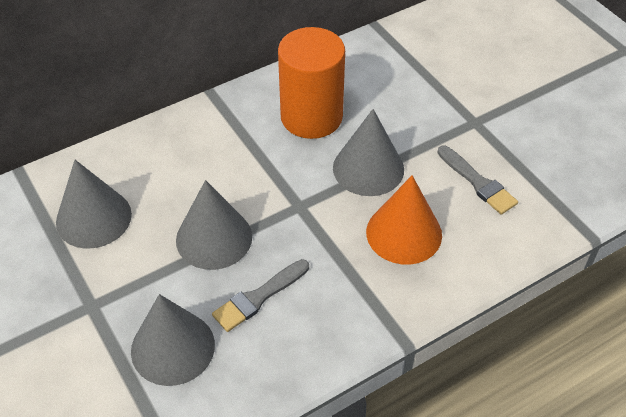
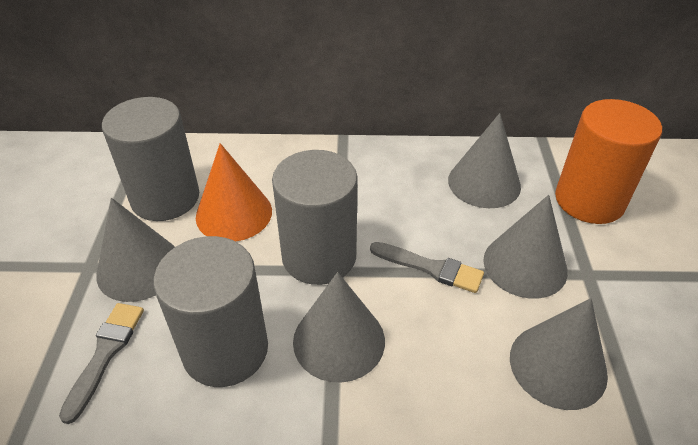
grey cone: 4 -> 5
grey cylinder: 0 -> 3

